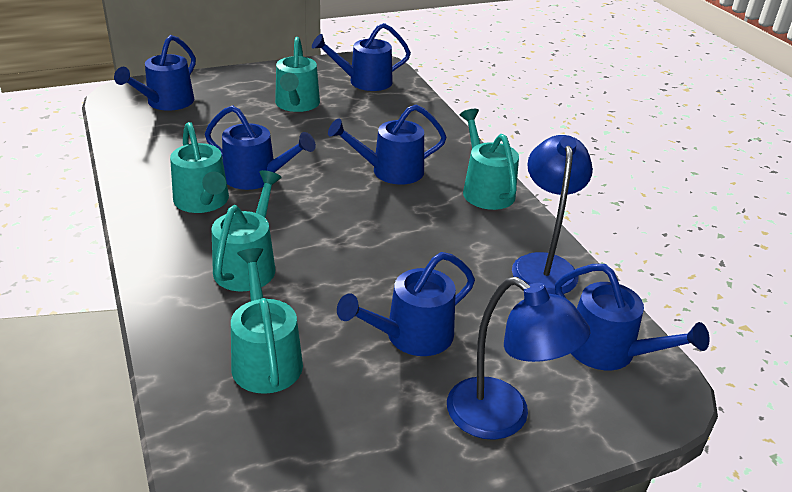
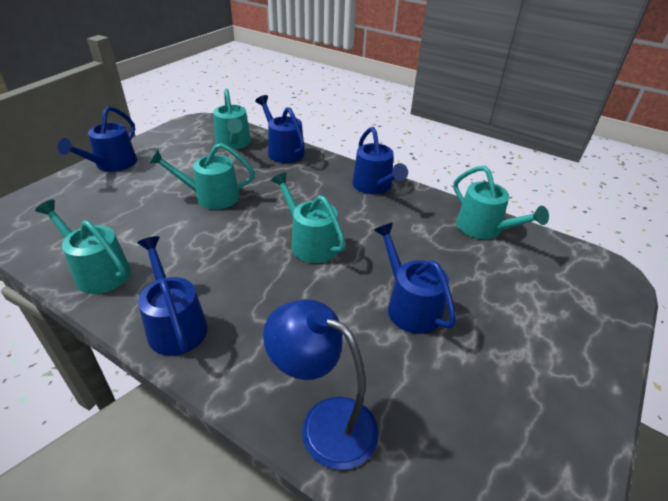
blue lamp: 2 -> 1
blue watering can: 6 -> 5

